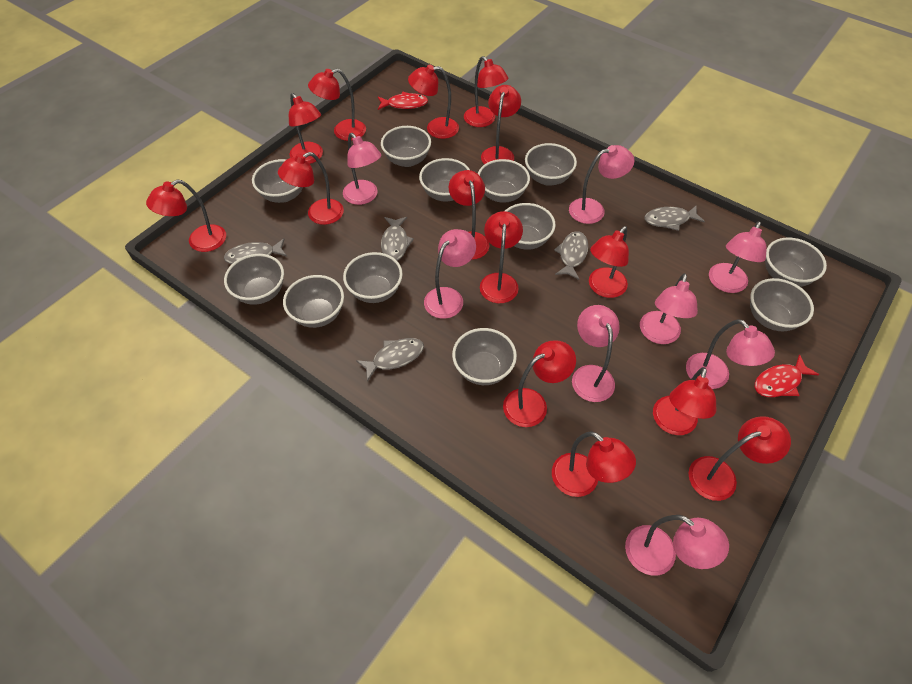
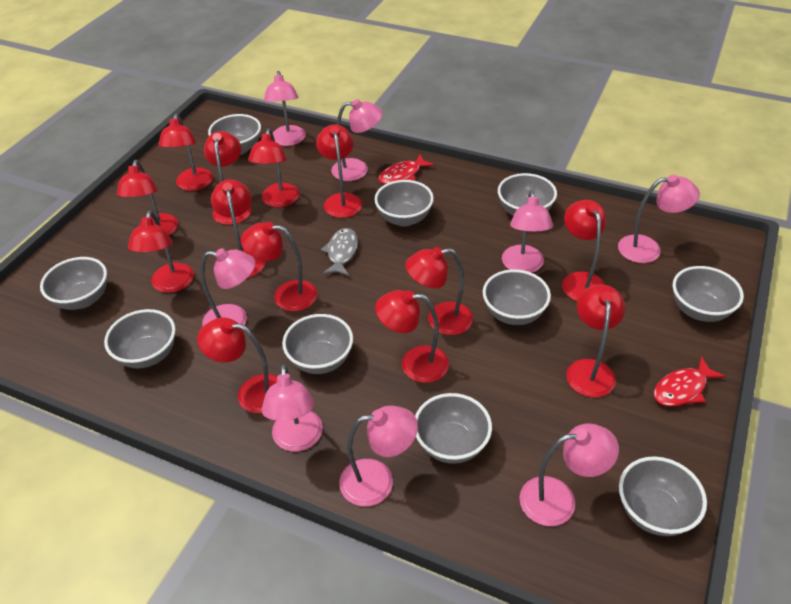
grey bowl: 12 -> 10
grey fish: 5 -> 1
red lamp: 14 -> 13

